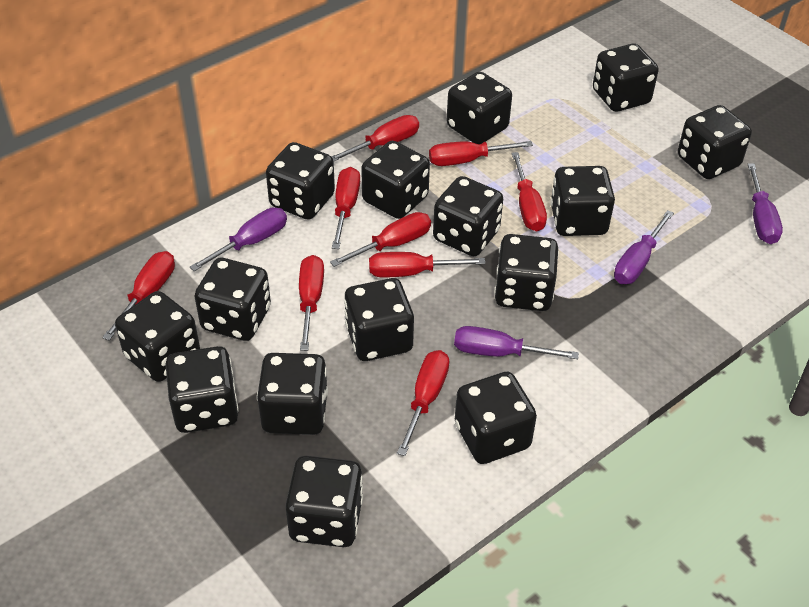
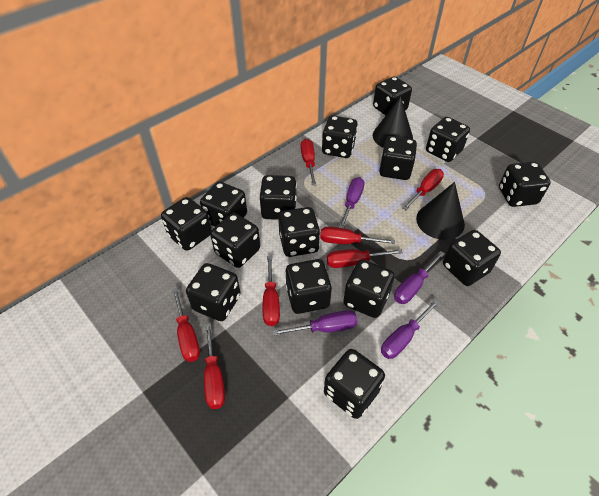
black cone: 0 -> 2
red screwdriver: 9 -> 7

